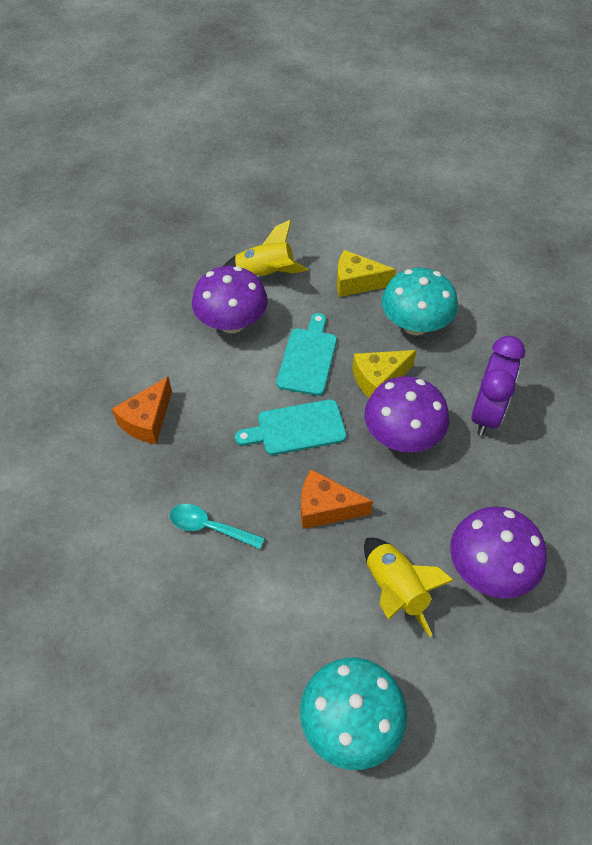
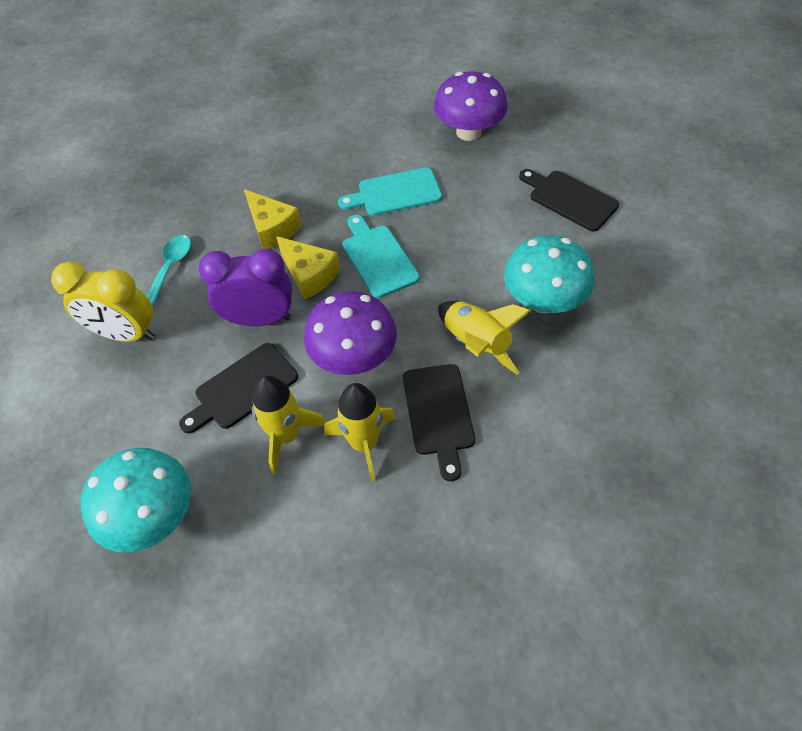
black cutting board: 0 -> 3
orange cheese: 2 -> 0
purple mushroom: 3 -> 2
yellow clock: 0 -> 1
yellow rocket: 2 -> 3

